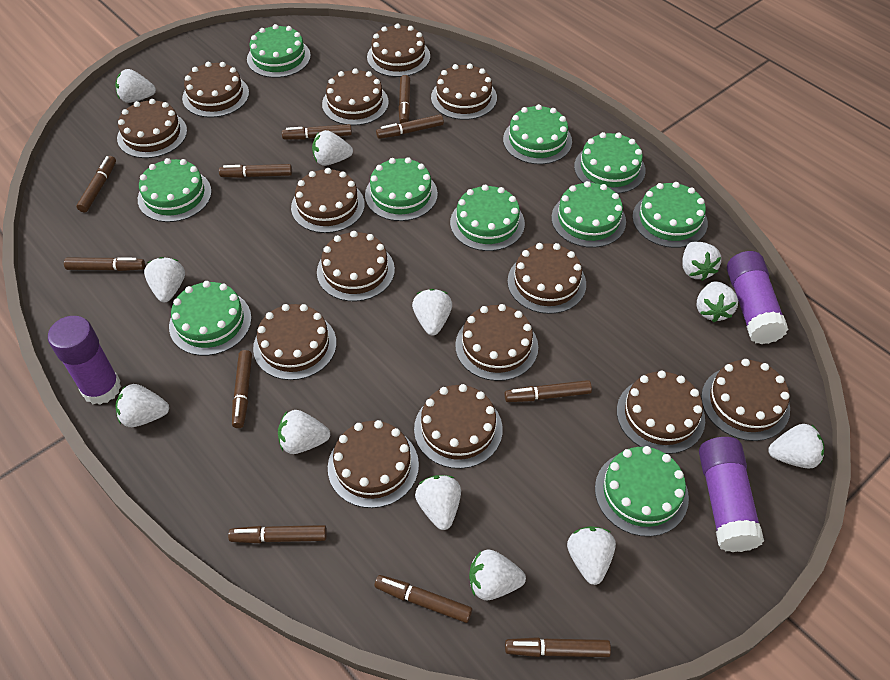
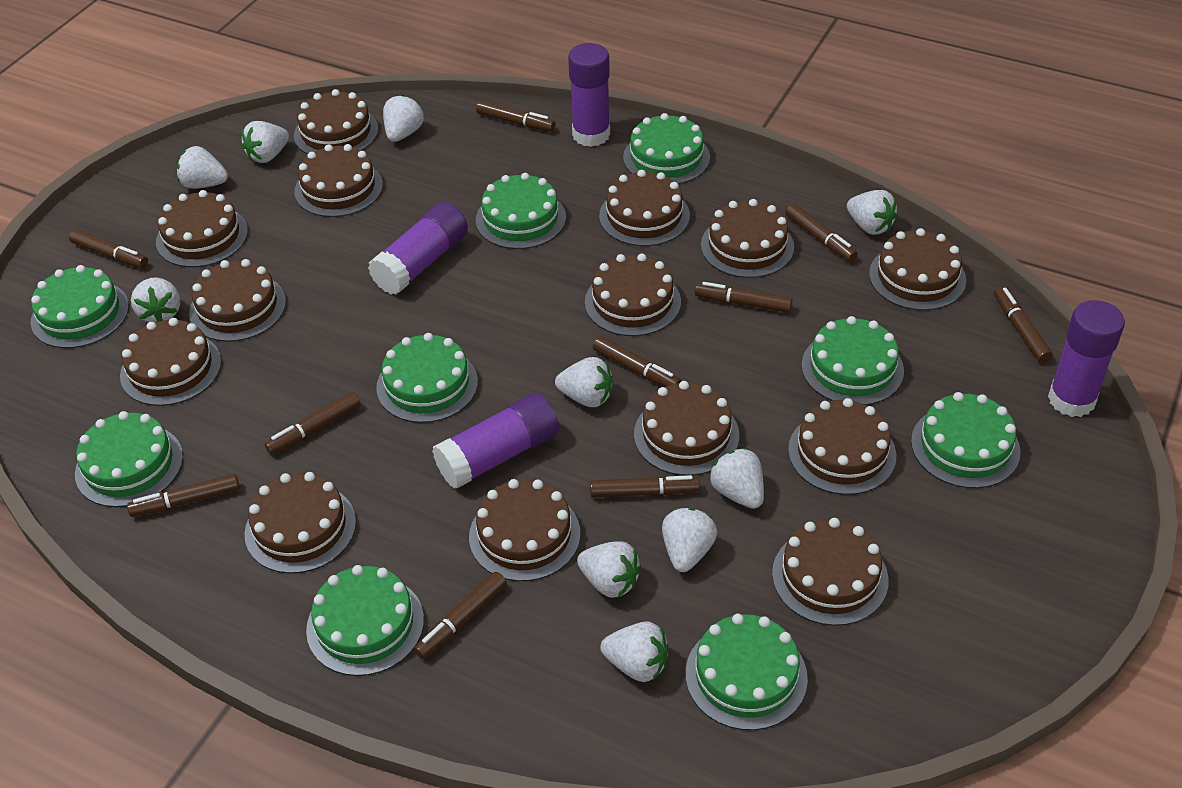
brown marker: 11 -> 10
green cake: 10 -> 9
purple glue stick: 3 -> 4
white strawberry: 12 -> 10

